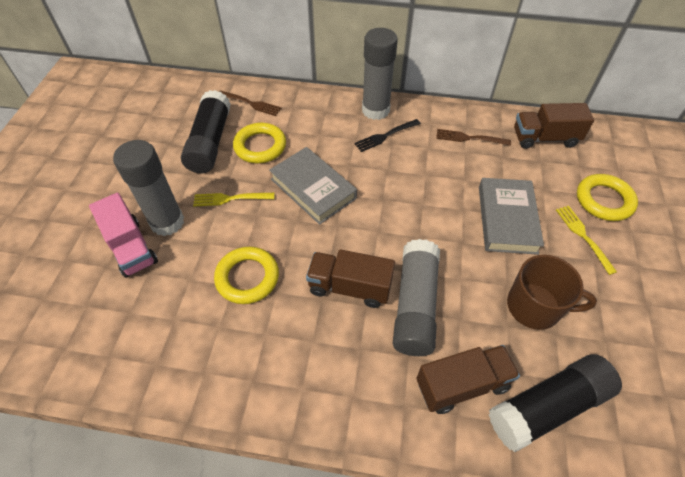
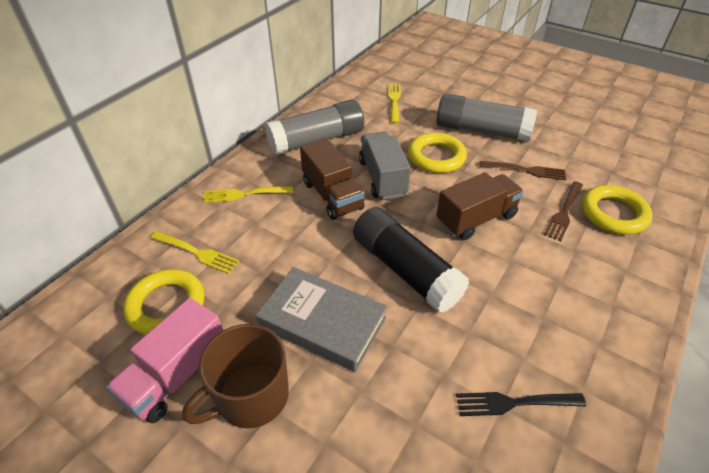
black glue stick: 2 -> 1
brown truck: 3 -> 2
grey book: 2 -> 1
grey glue stick: 3 -> 2
grey truck: 0 -> 1
yellow fork: 2 -> 3

